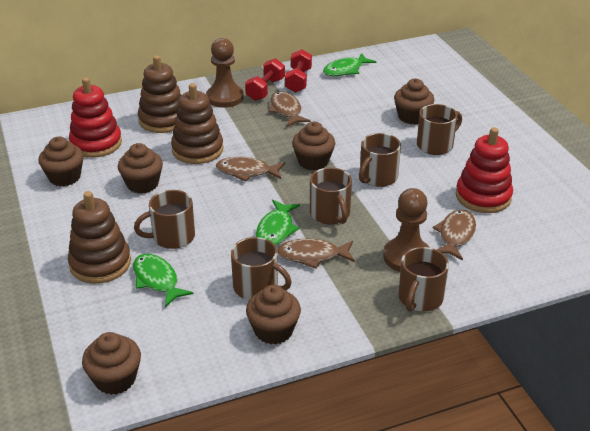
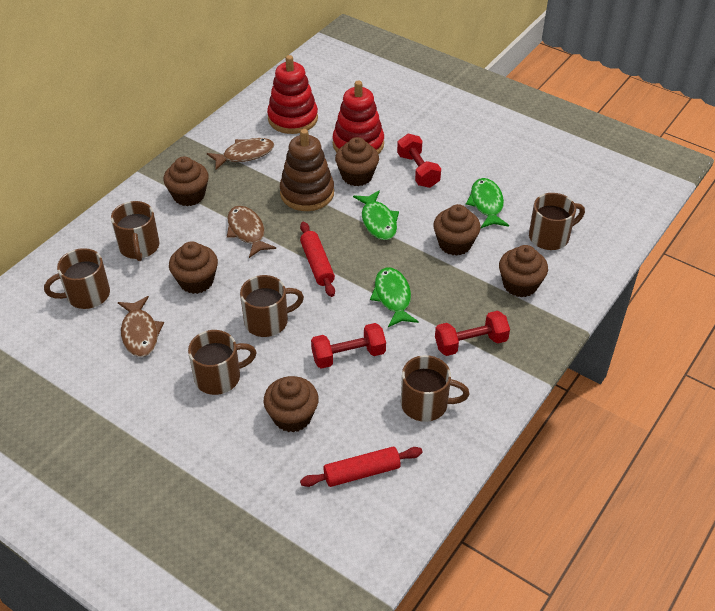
brown fish: 4 -> 3
brown pawn: 2 -> 0
brown stacking toy: 3 -> 1
red dumbbell: 2 -> 3
red rolling pin: 0 -> 2

